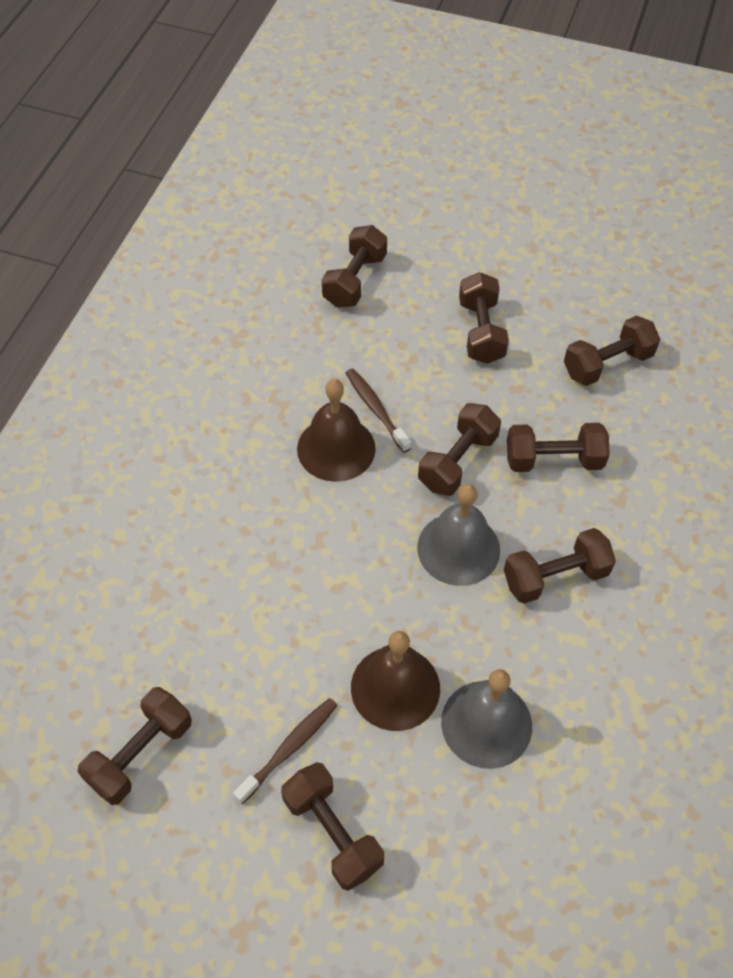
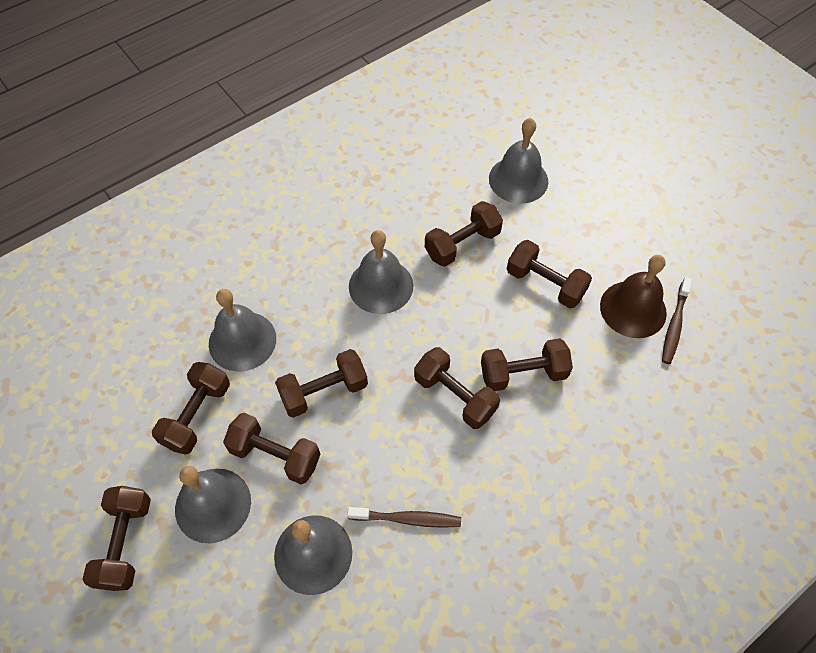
brown bell: 2 -> 1
grey bell: 2 -> 5

